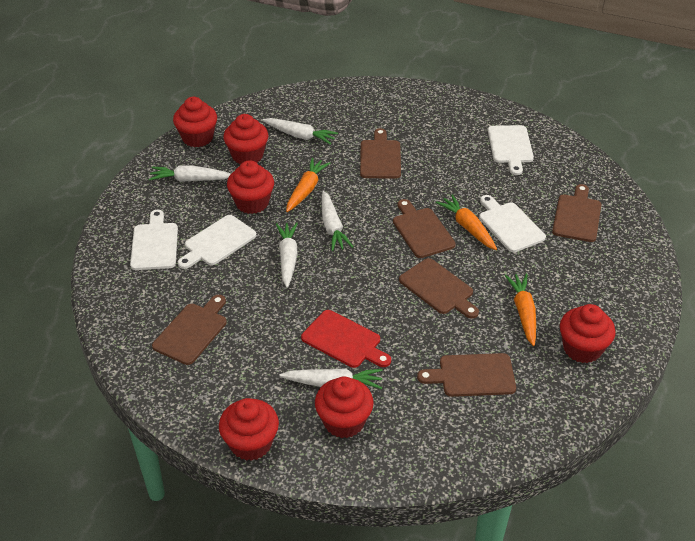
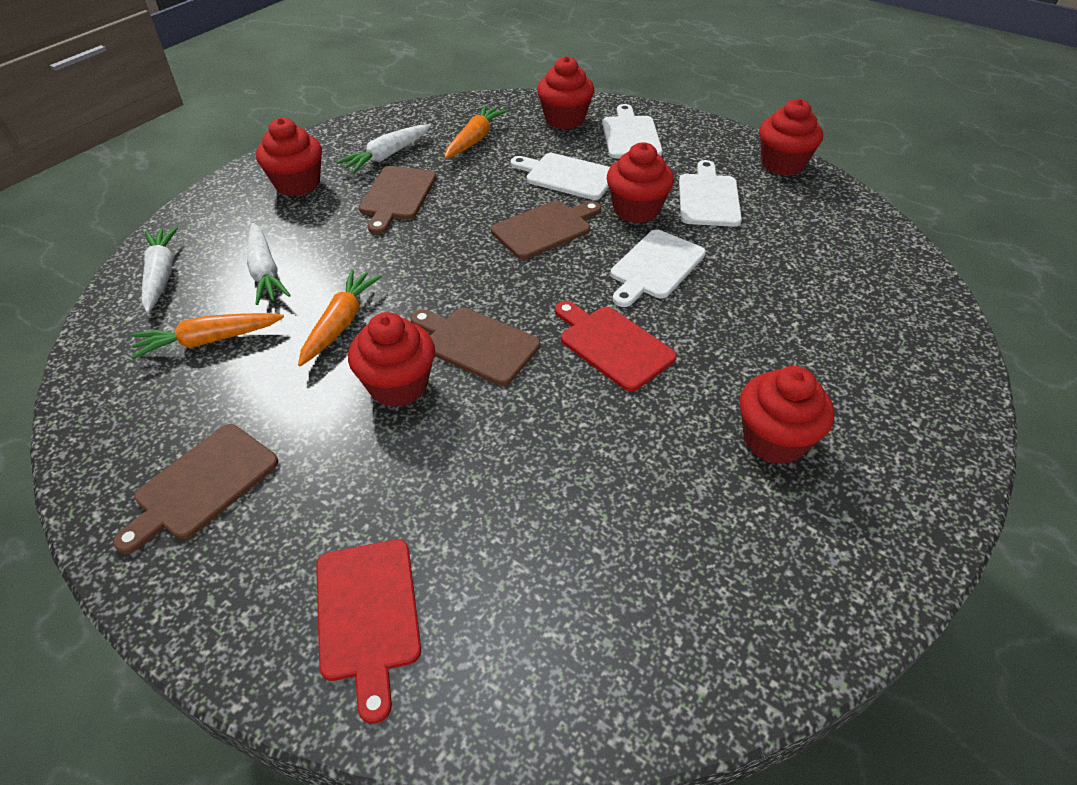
brown cutting board: 6 -> 4
red cutting board: 1 -> 2
white carrot: 5 -> 3

